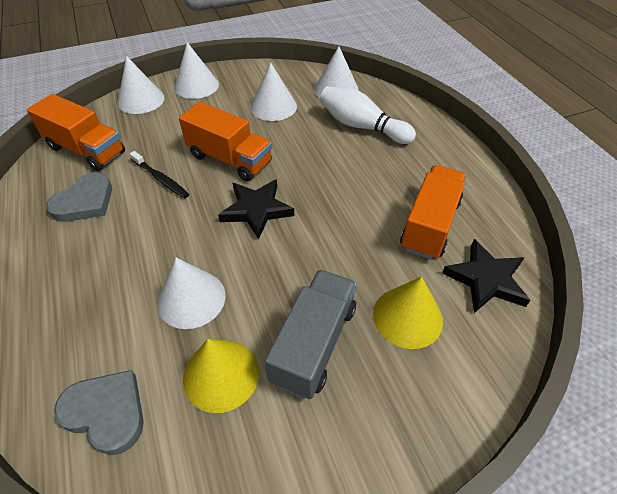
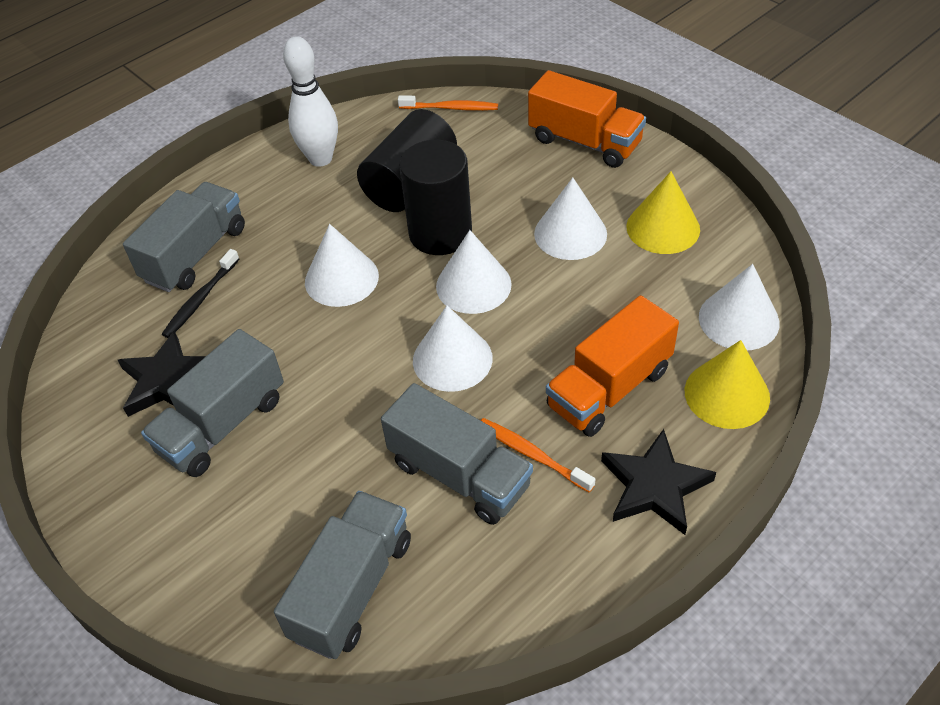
black cylinder: 0 -> 2
grey heart: 2 -> 0
grey truck: 1 -> 4
orange toothbrush: 0 -> 2
orange truck: 3 -> 2

